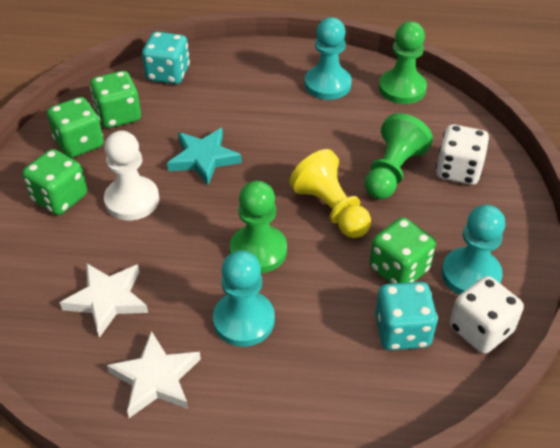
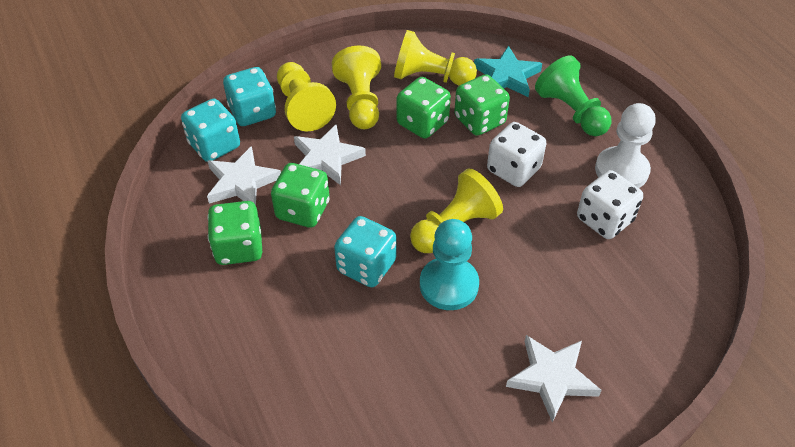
green pawn: 3 -> 1
turquoise dice: 2 -> 3
turquoise pawn: 3 -> 1
white star: 2 -> 3
yellow pawn: 1 -> 4

